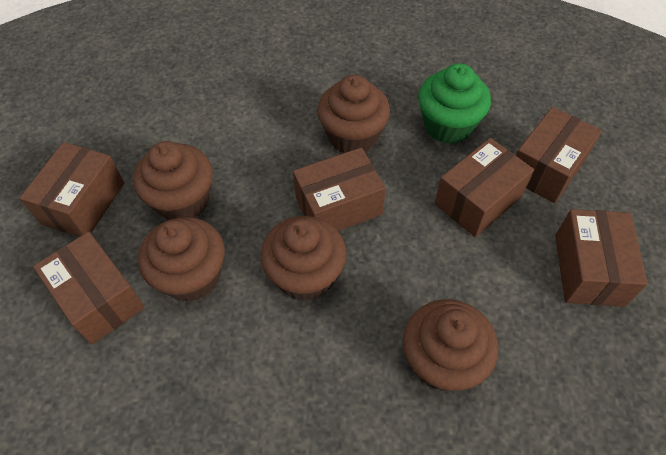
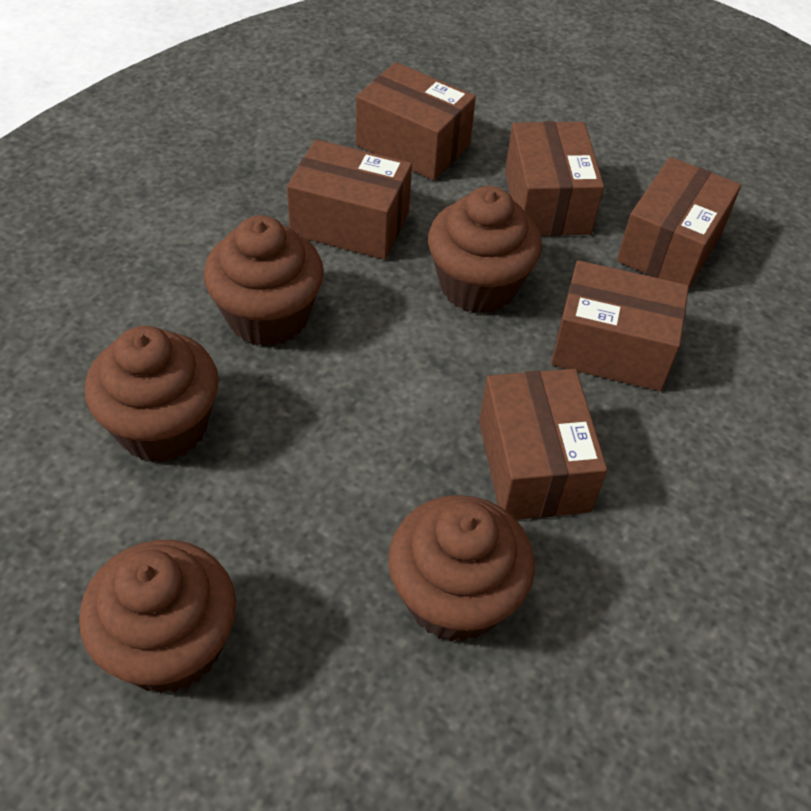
green cupcake: 1 -> 0

